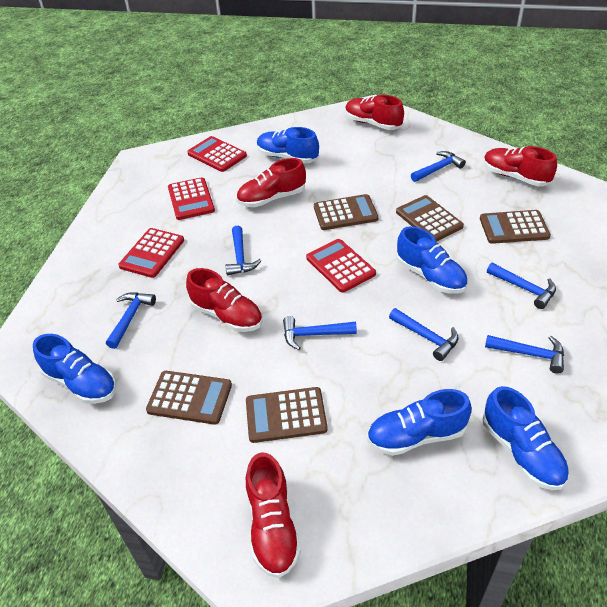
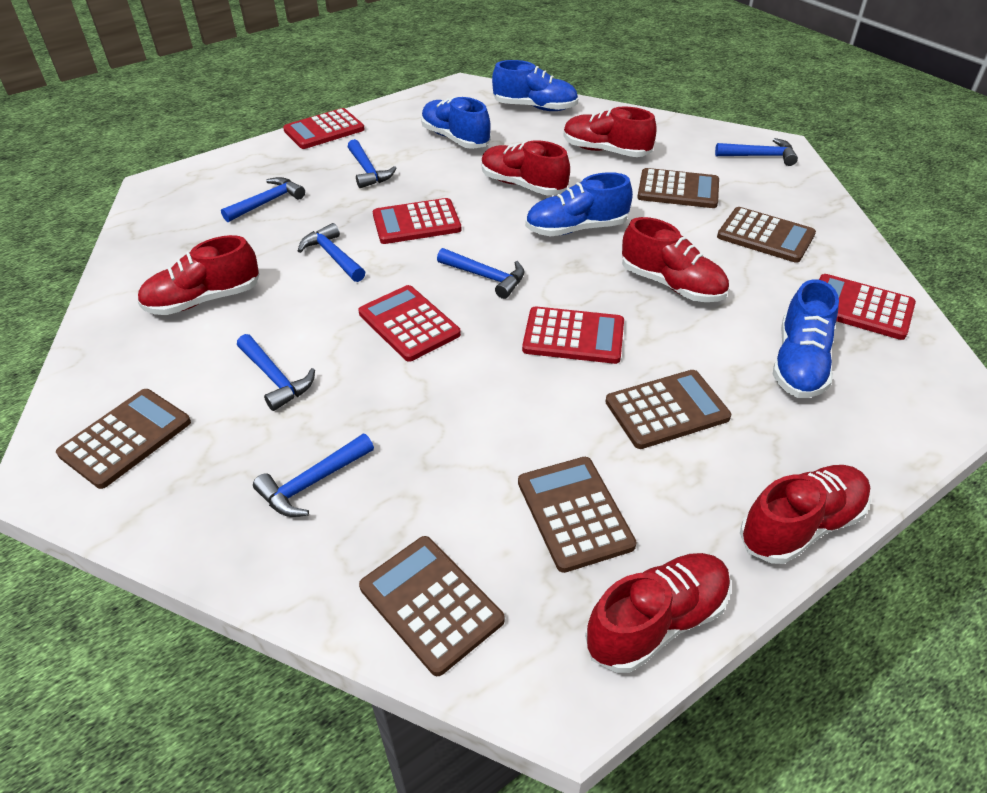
blue shoe: 5 -> 4
brown calculator: 5 -> 6
red calculator: 4 -> 5
red shoe: 5 -> 6

